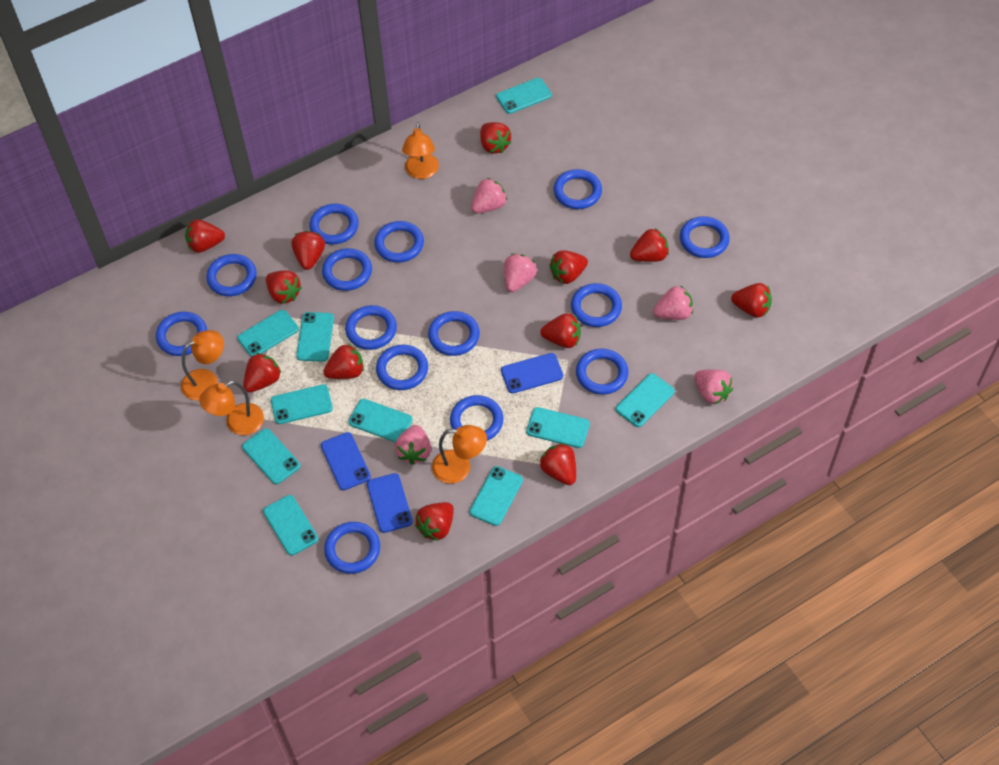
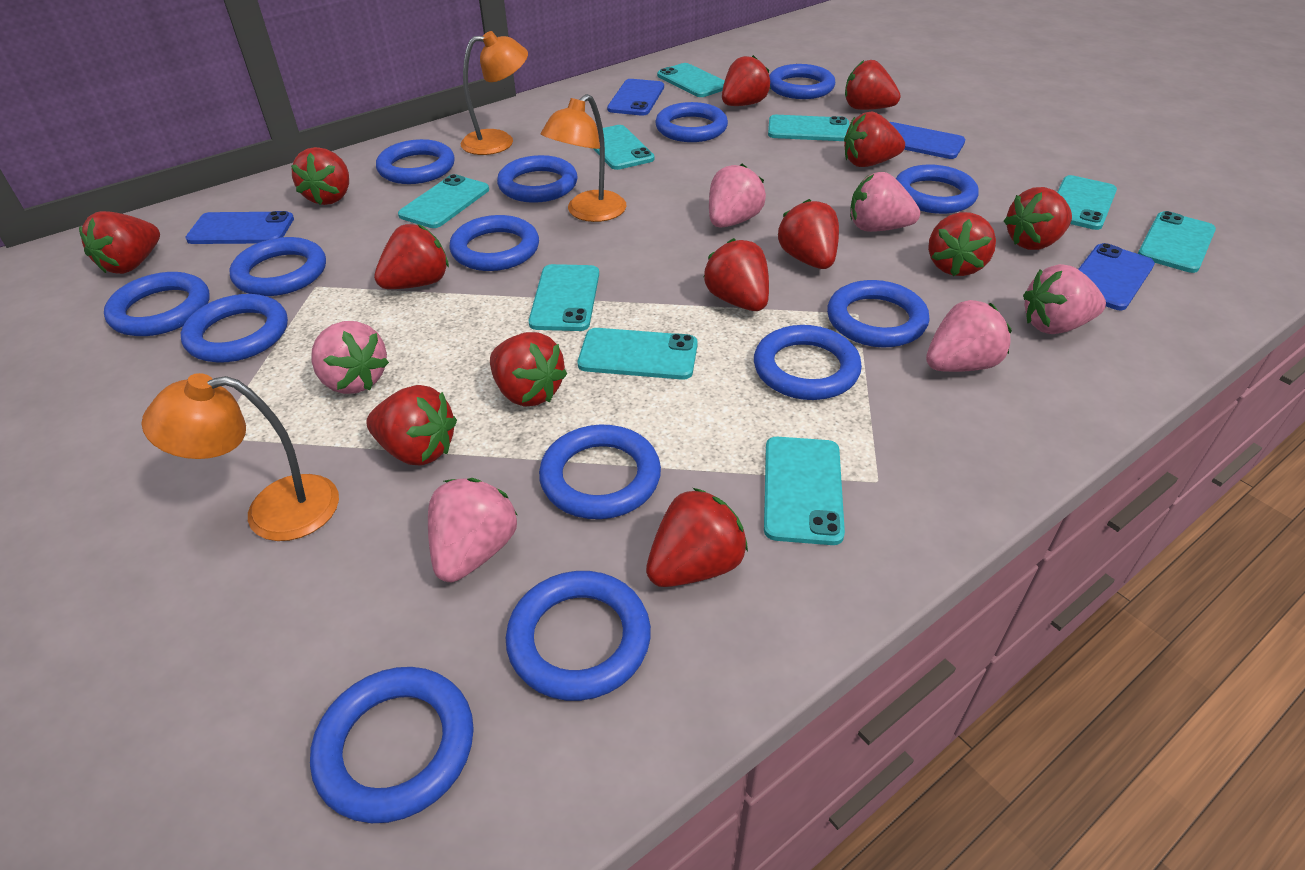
blue phone: 3 -> 4
orange lamp: 4 -> 3
pink strawberry: 5 -> 6
red strawberry: 12 -> 13
turquoise phone: 10 -> 9

